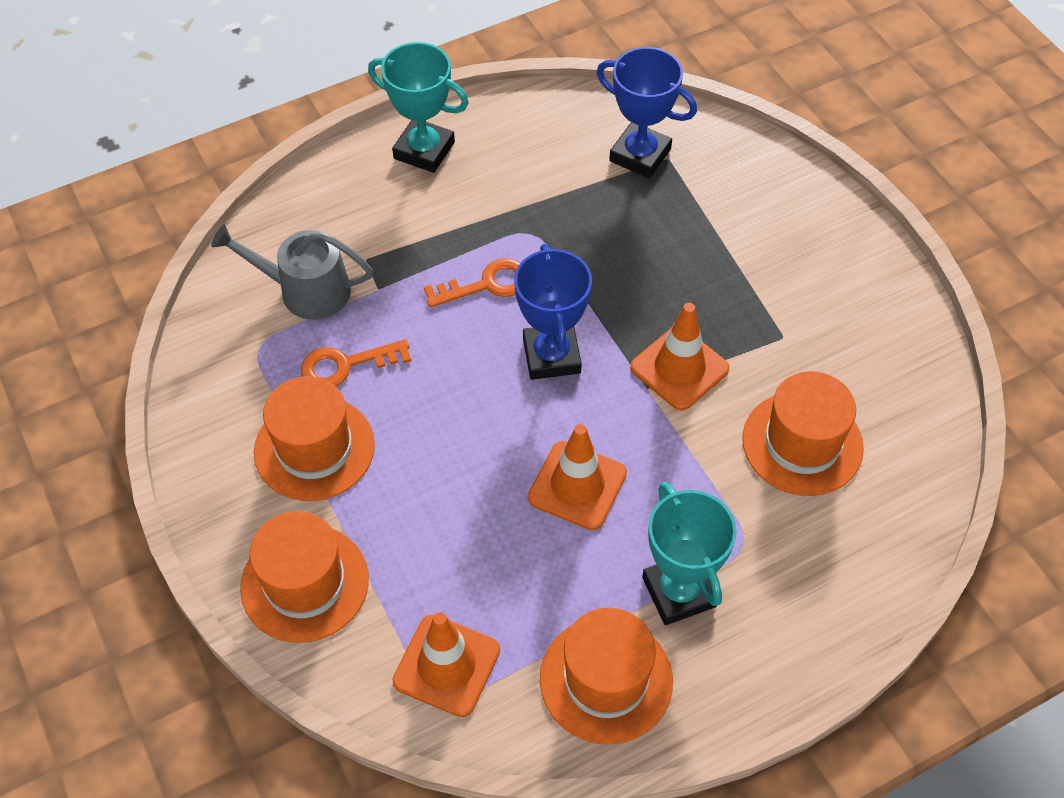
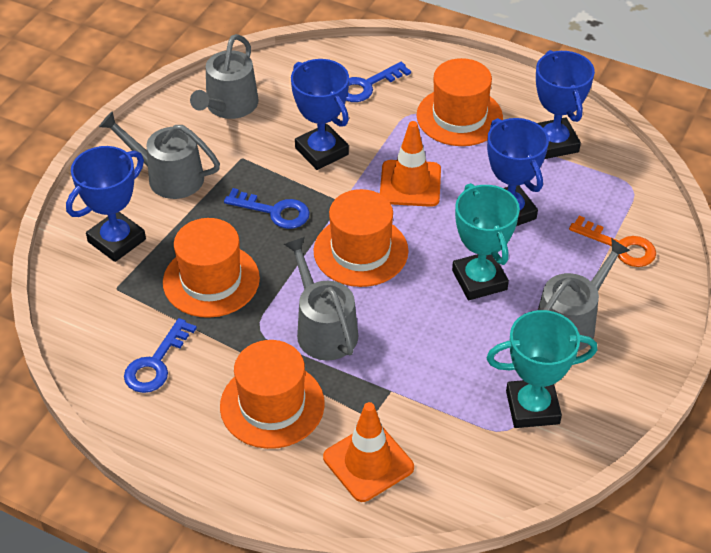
blue key: 0 -> 3
blue trophy: 2 -> 4
grey watering can: 1 -> 4
orange key: 2 -> 1
orange traffic cone: 3 -> 2

